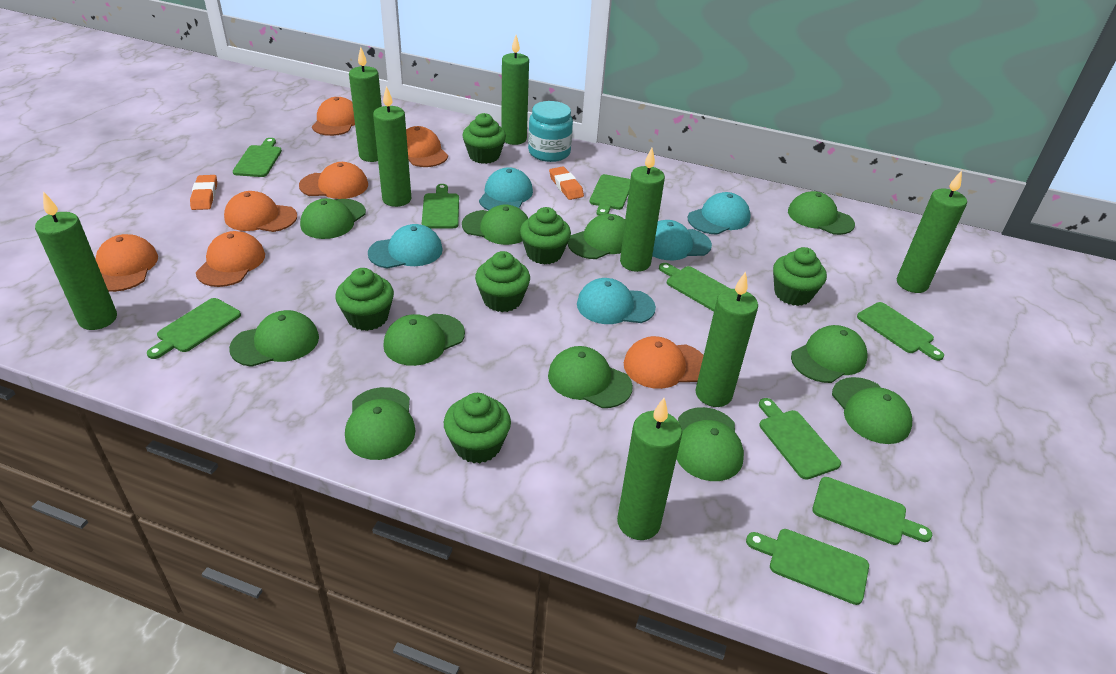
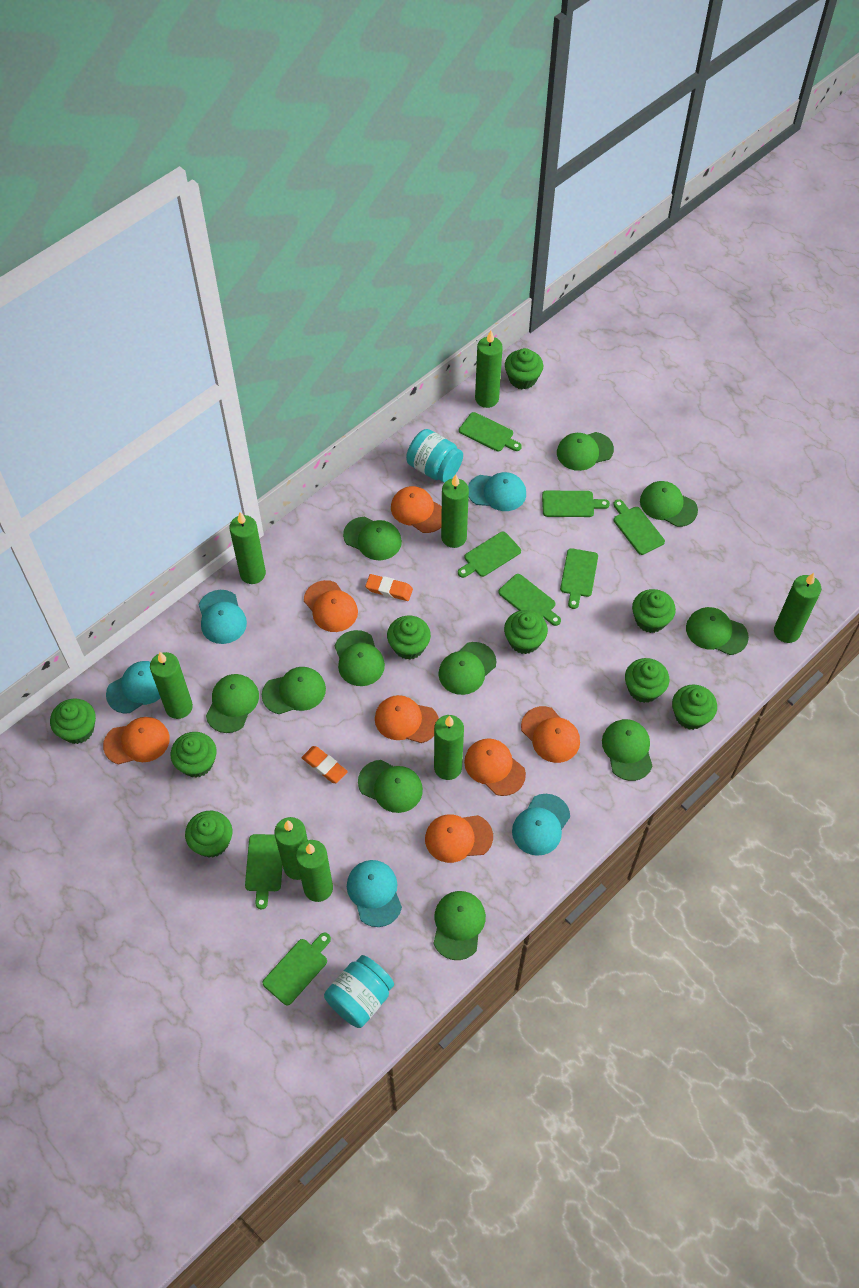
green cupcake: 6 -> 9
green cutting board: 9 -> 8
turquoise jar: 1 -> 2

